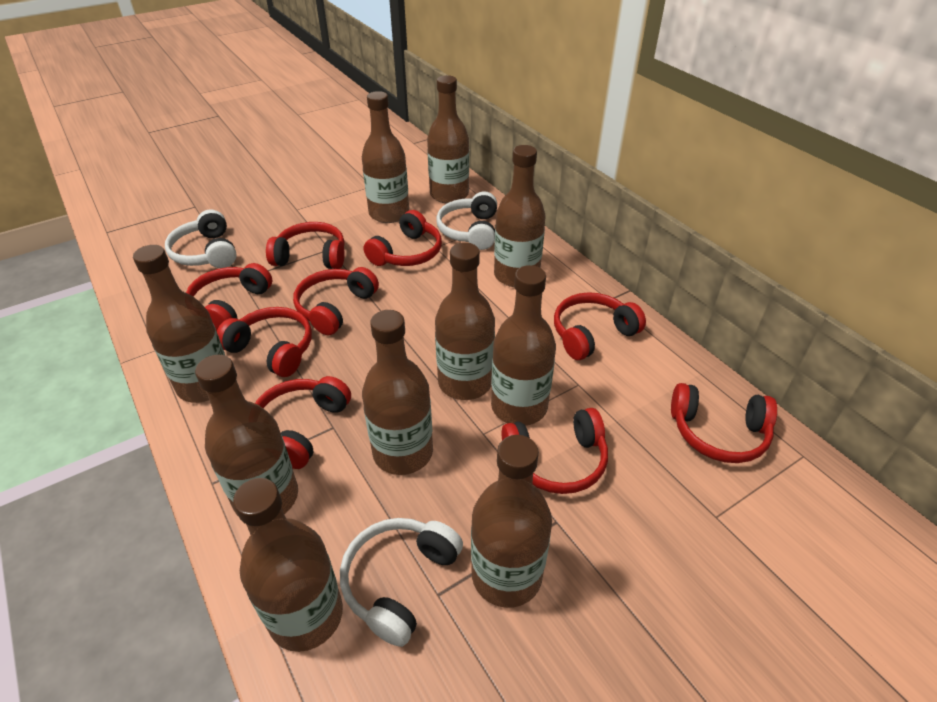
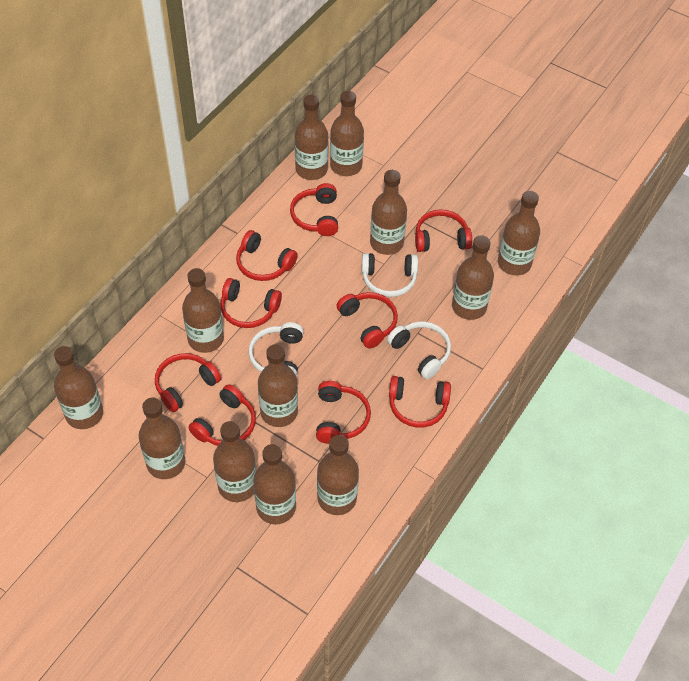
brown bottle: 10 -> 12

